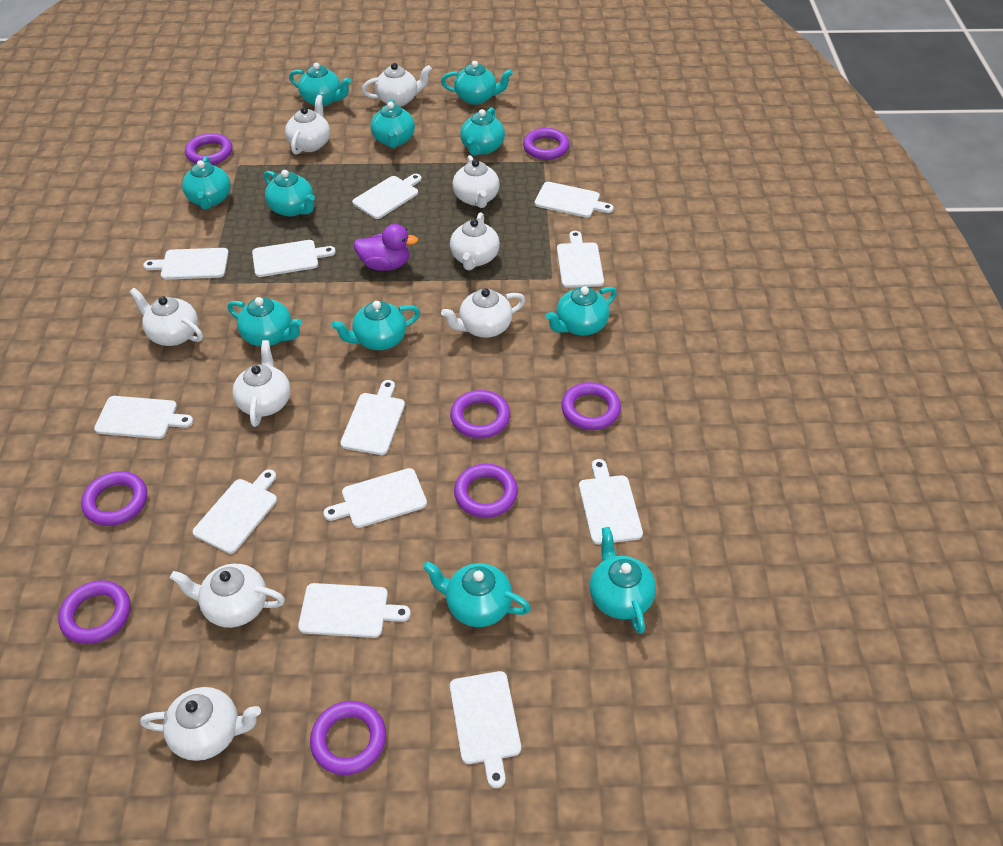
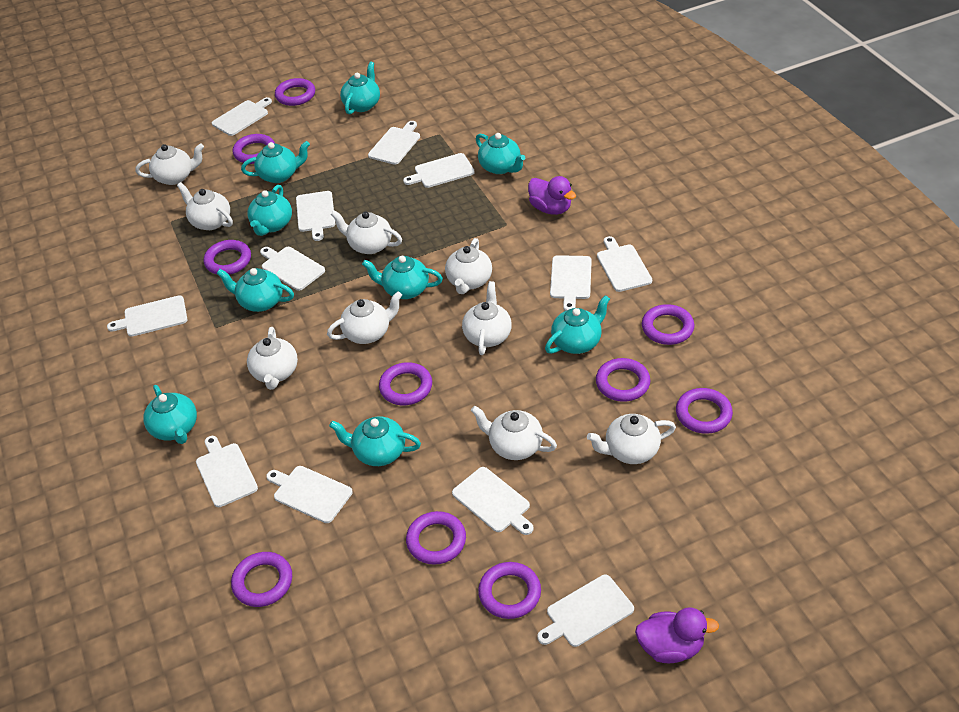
purple duck: 1 -> 2
purple ring: 8 -> 10
turquoise teapot: 11 -> 9

